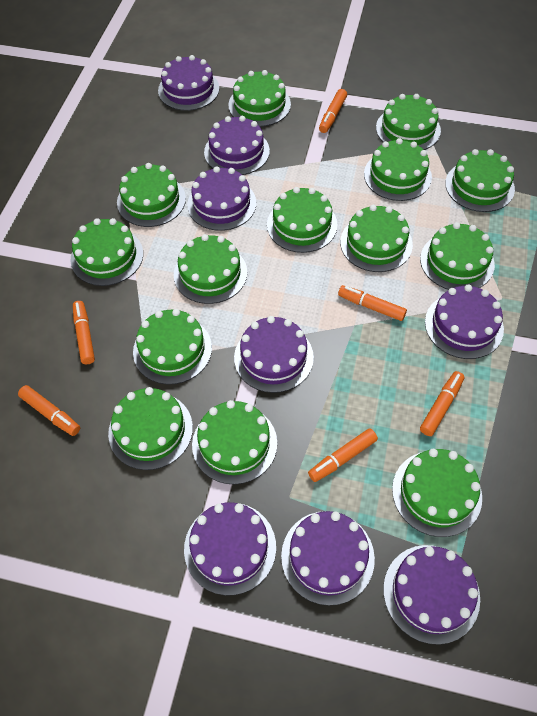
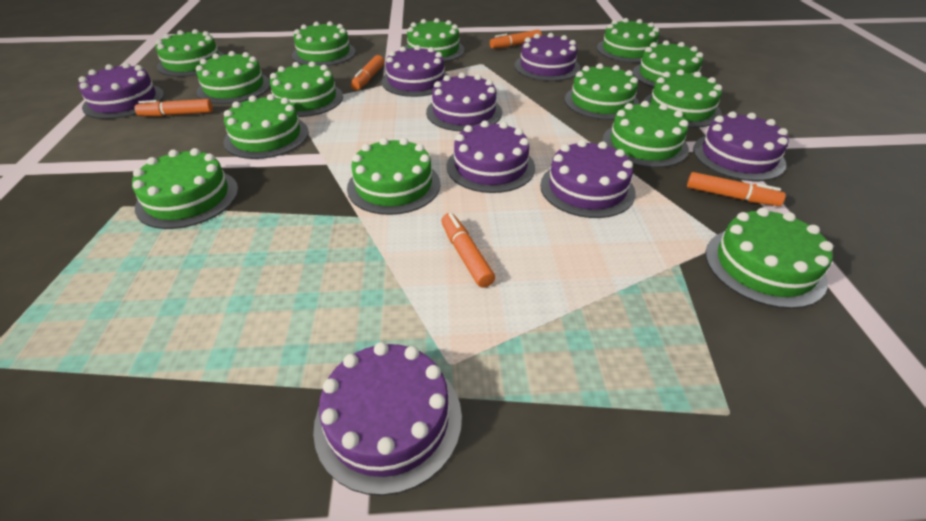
orange marker: 6 -> 5

